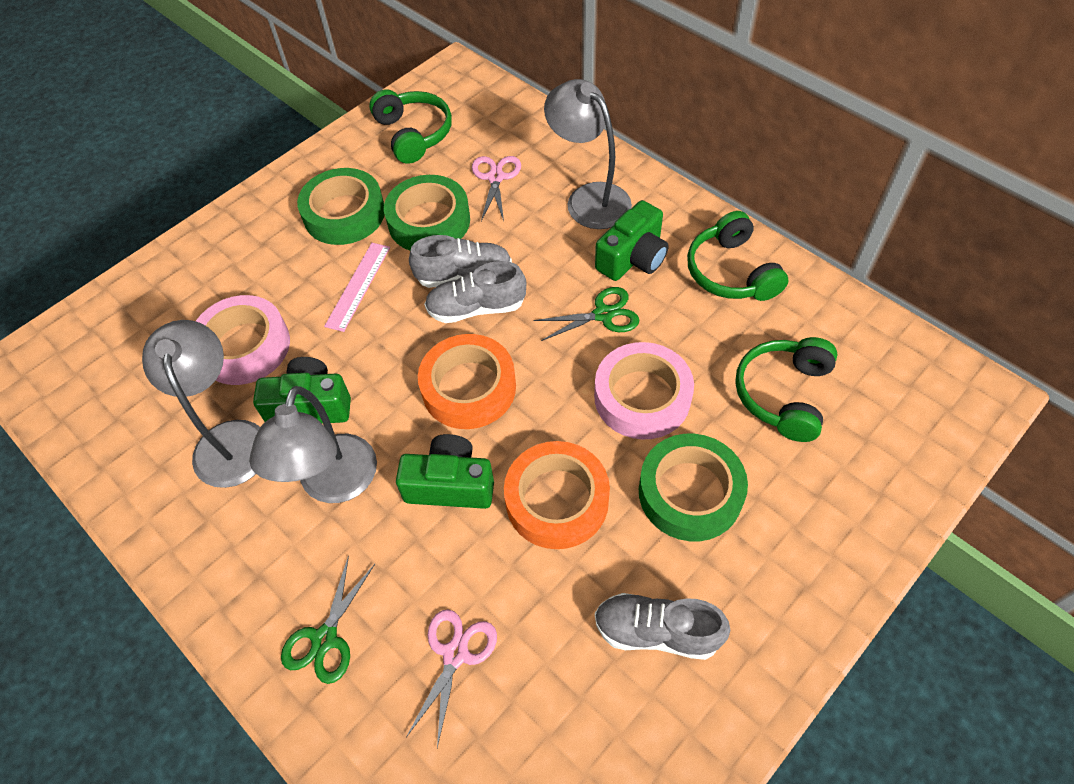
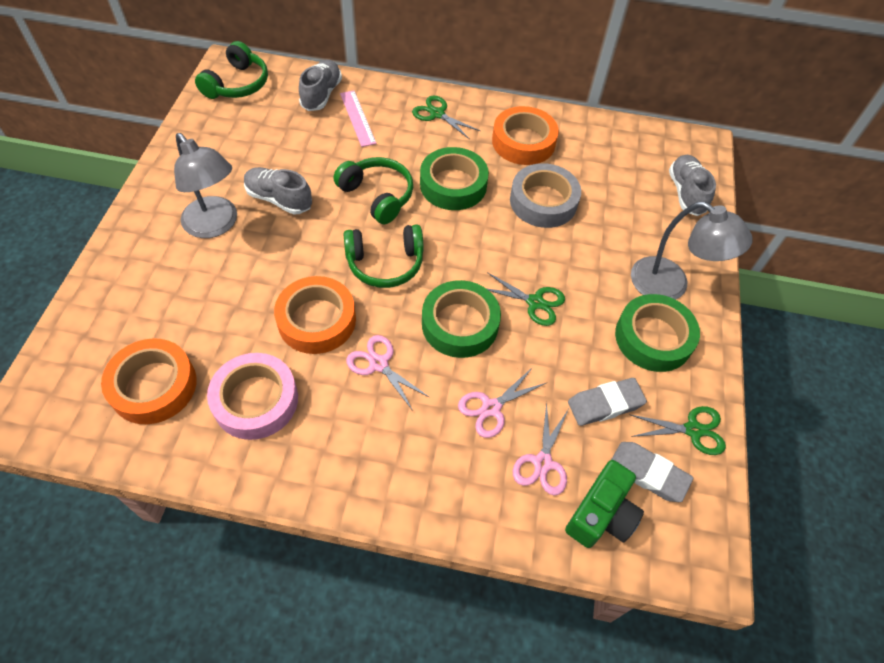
green camera: 3 -> 1
green scissors: 2 -> 3
grey eraser: 0 -> 2
grey lamp: 3 -> 2
grey tape: 0 -> 1
orange tape: 2 -> 3
pink scissors: 2 -> 3
pink tape: 2 -> 1

